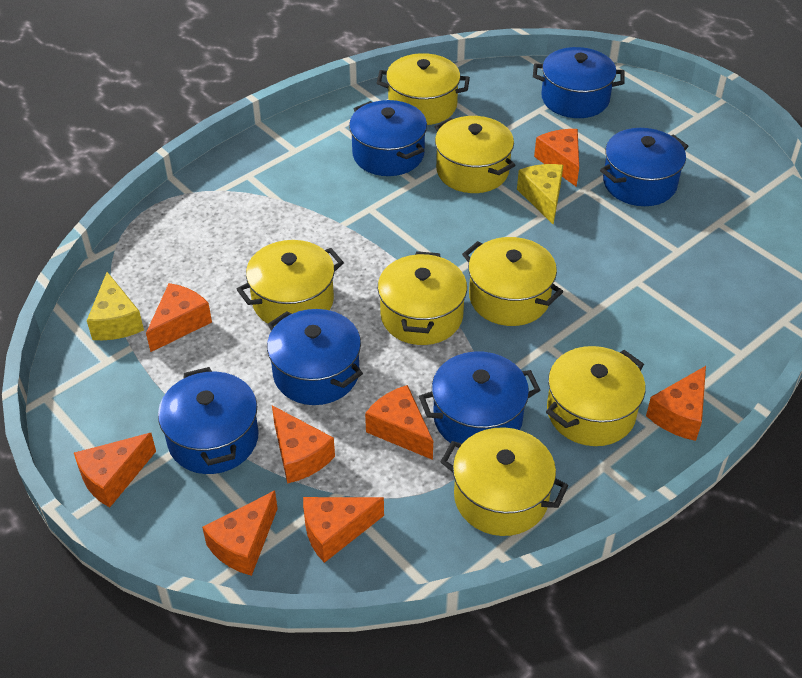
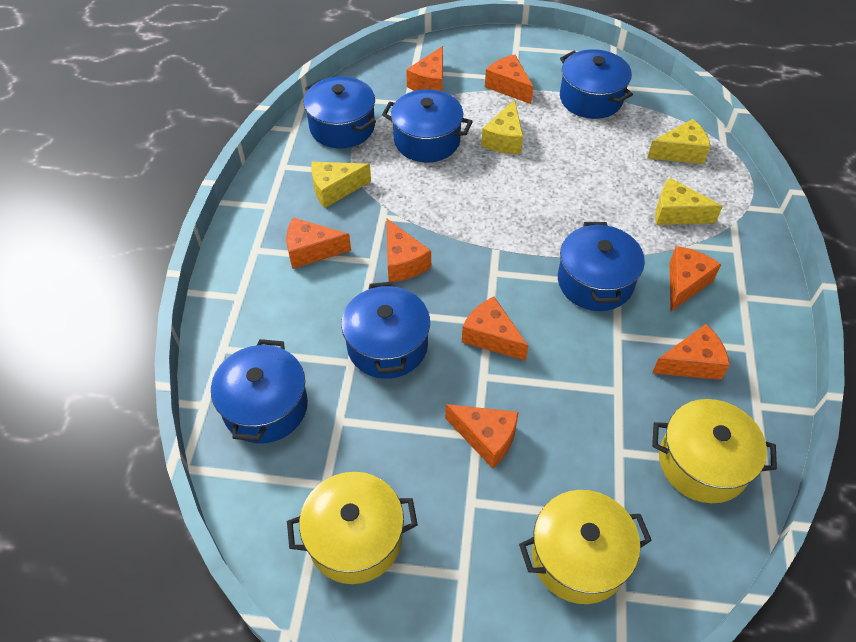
yellow cheese: 2 -> 4
yellow pot: 7 -> 3

